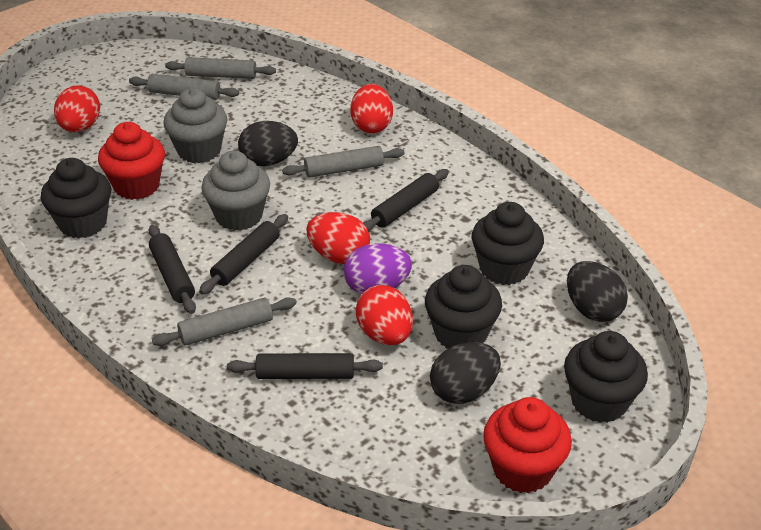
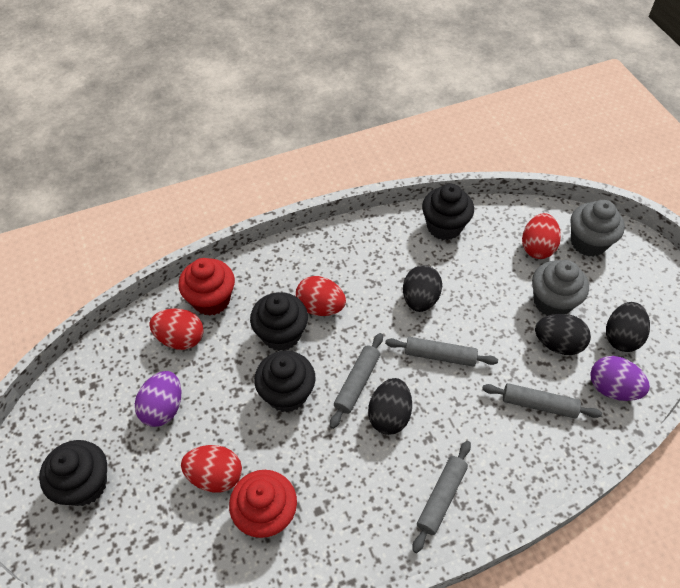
black egg: 3 -> 4
black rolling pin: 4 -> 0
purple egg: 1 -> 2

